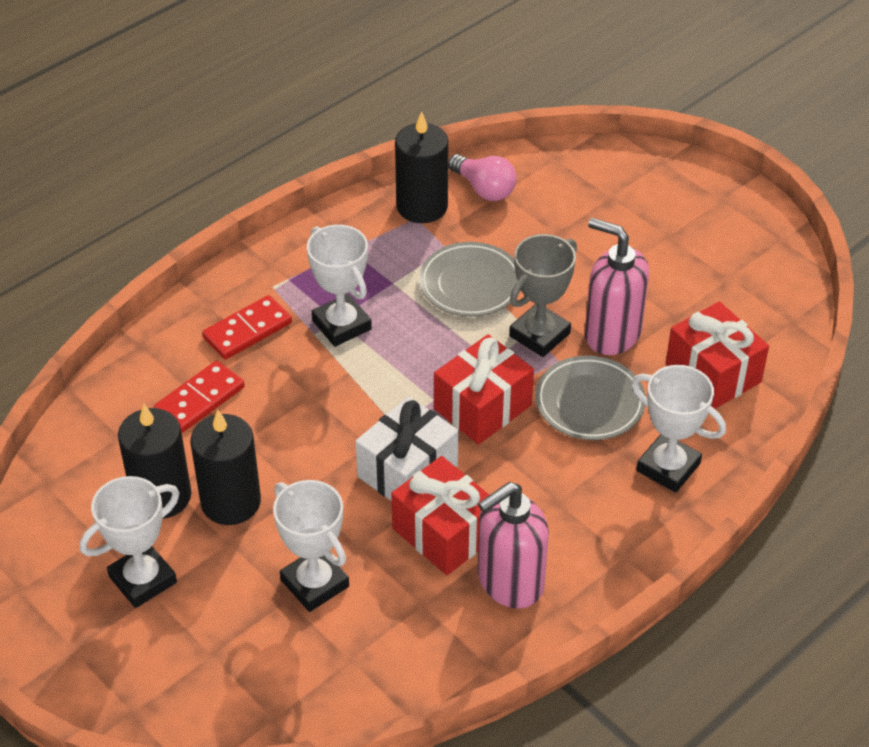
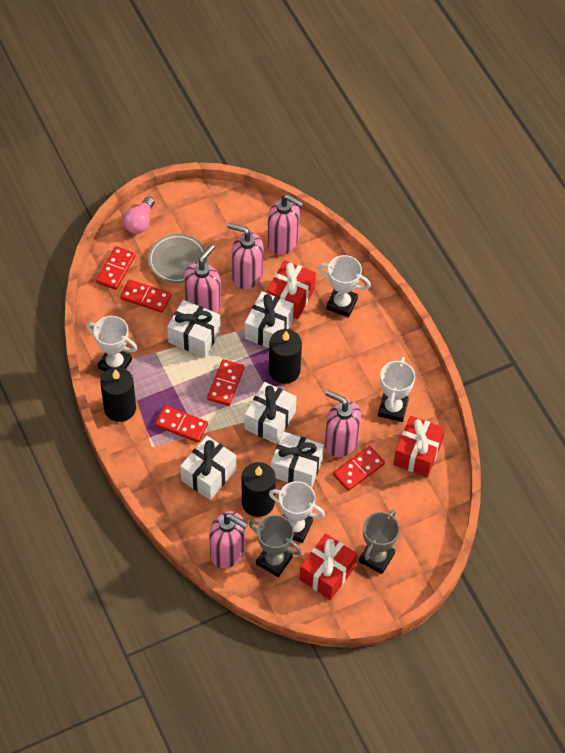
grey plate: 2 -> 1
grey trophy: 1 -> 2
pink soap dispenser: 2 -> 5
red domino: 2 -> 5
white gift: 1 -> 5

